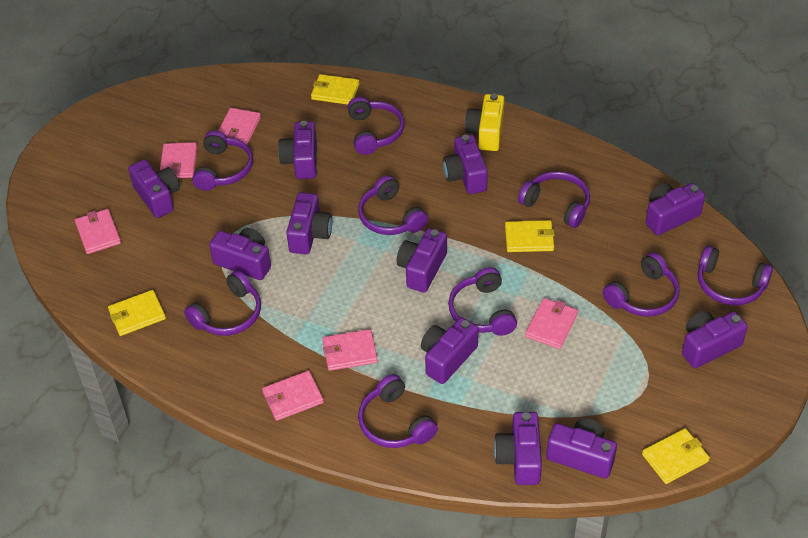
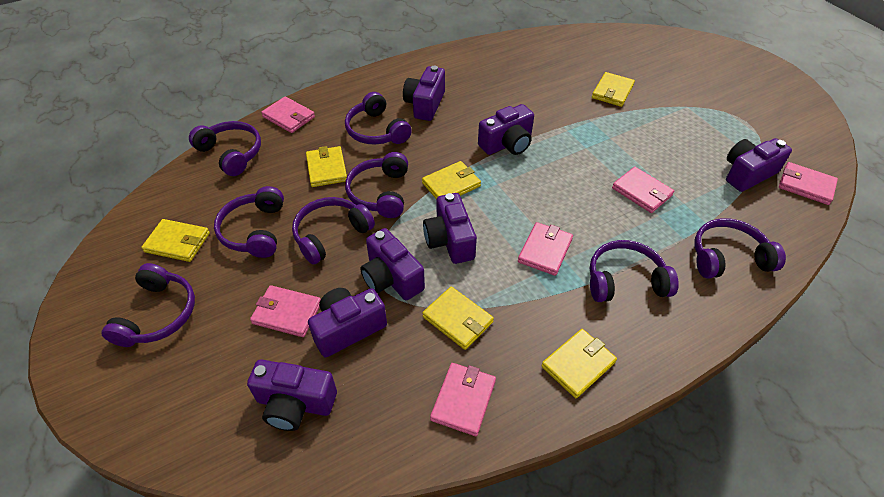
purple camera: 11 -> 7
purple headphones: 9 -> 8
yellow camera: 1 -> 0
yellow wallet: 4 -> 6

